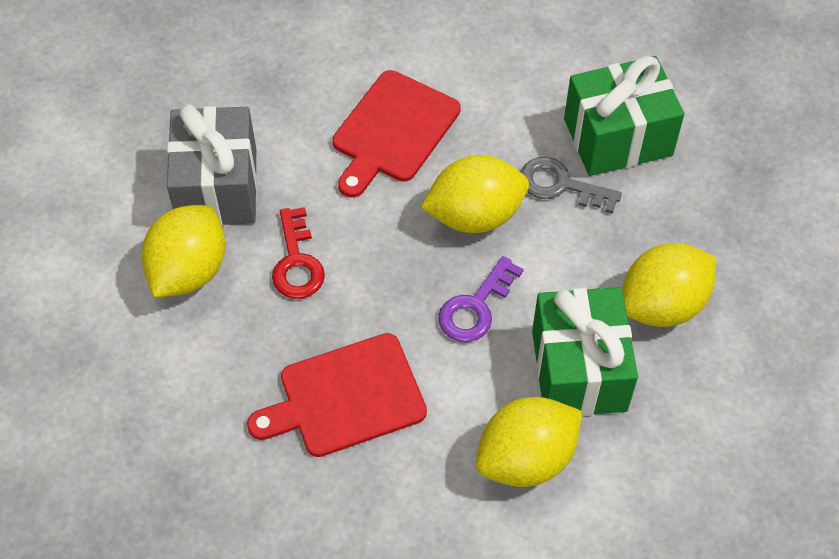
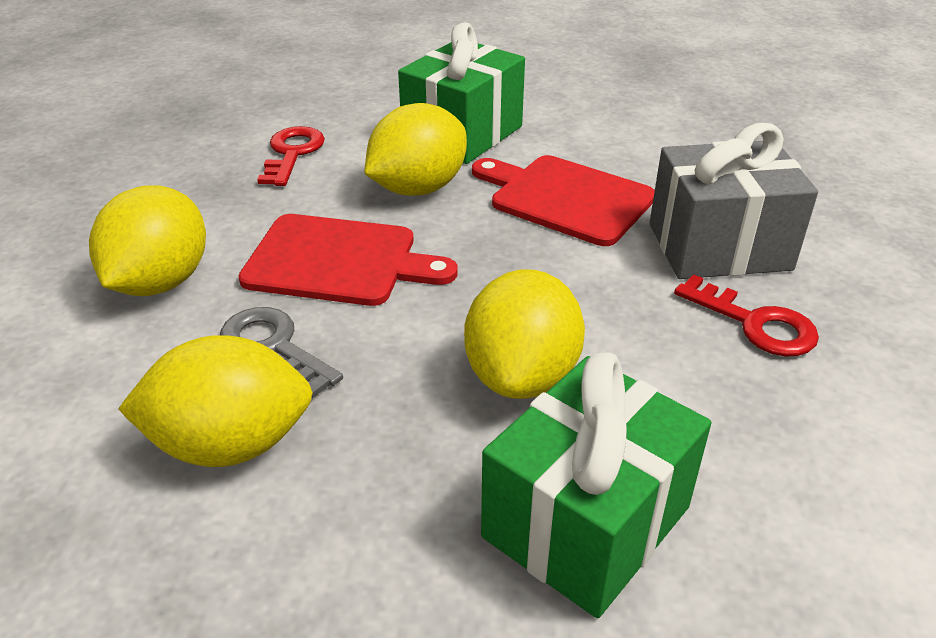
purple key: 1 -> 0
red key: 1 -> 2

